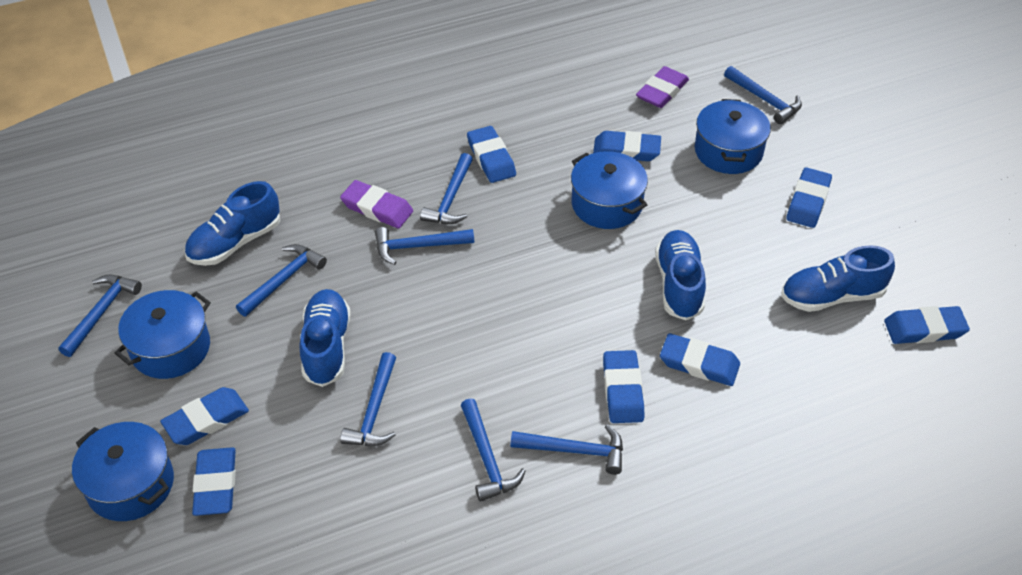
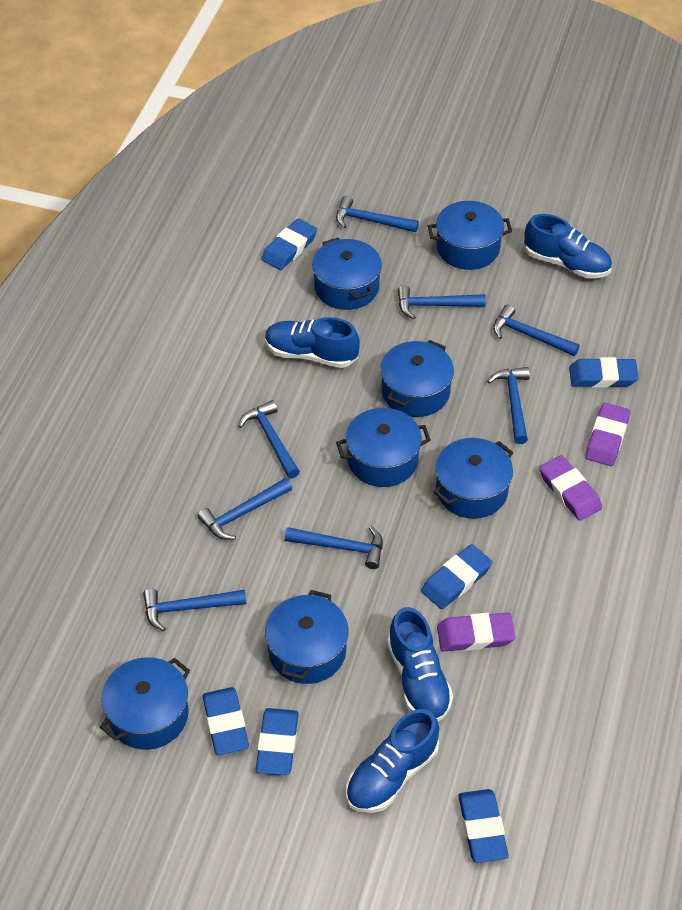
blue eraser: 8 -> 6
blue pot: 4 -> 7
purple eraser: 2 -> 3

